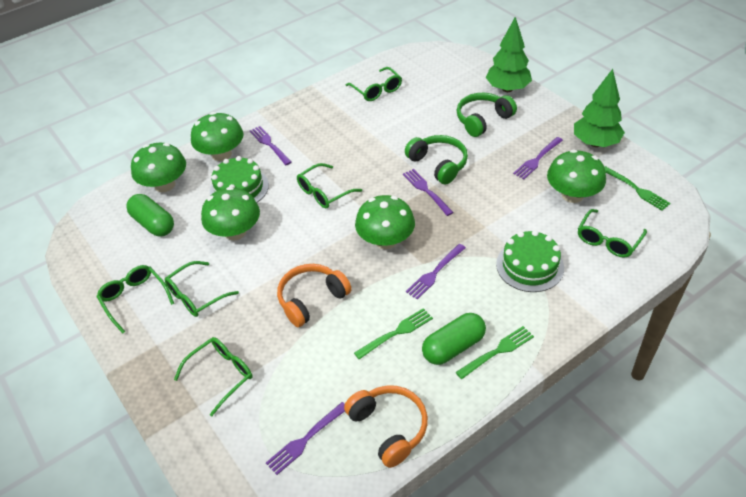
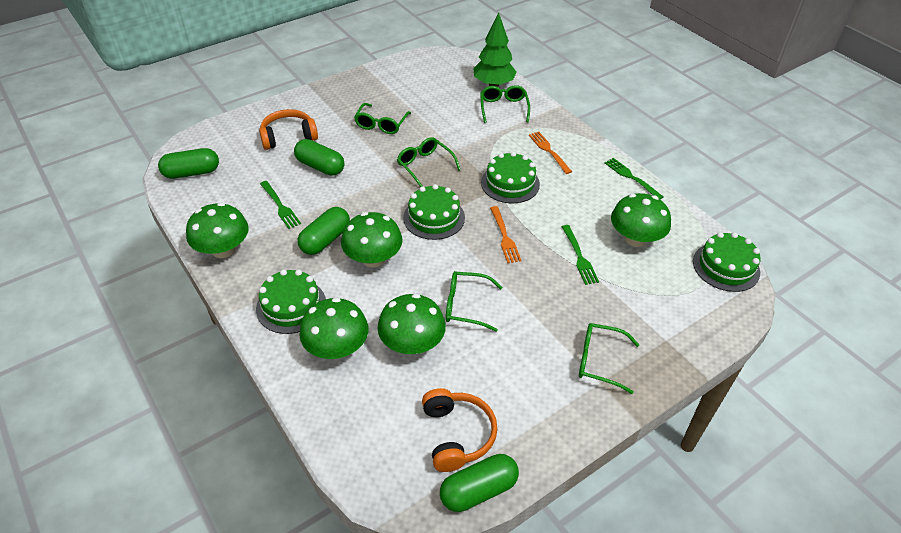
green cake: 2 -> 4
green capsule: 2 -> 4
green glasses: 6 -> 5
green headphones: 2 -> 0
green tree: 2 -> 1
orange fork: 0 -> 2
purple fork: 5 -> 0

